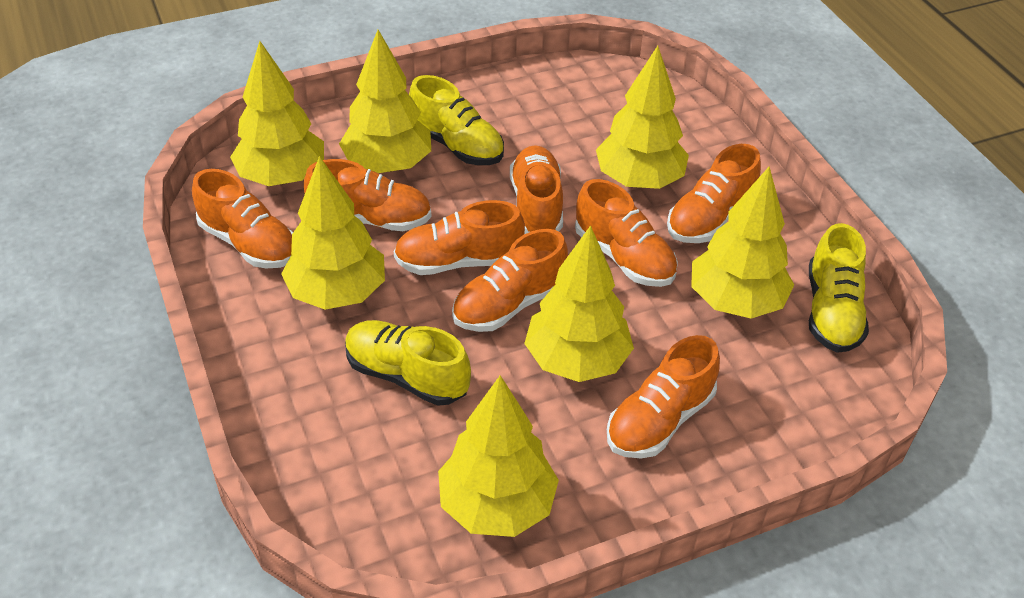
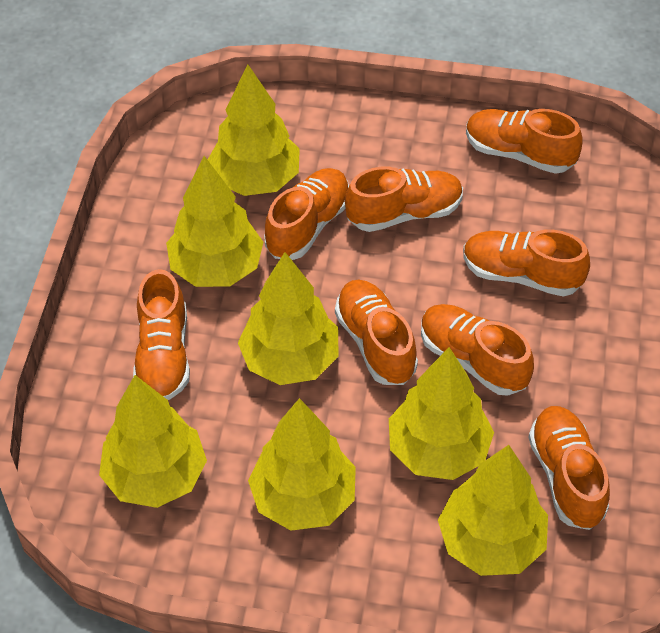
yellow shoe: 3 -> 0

